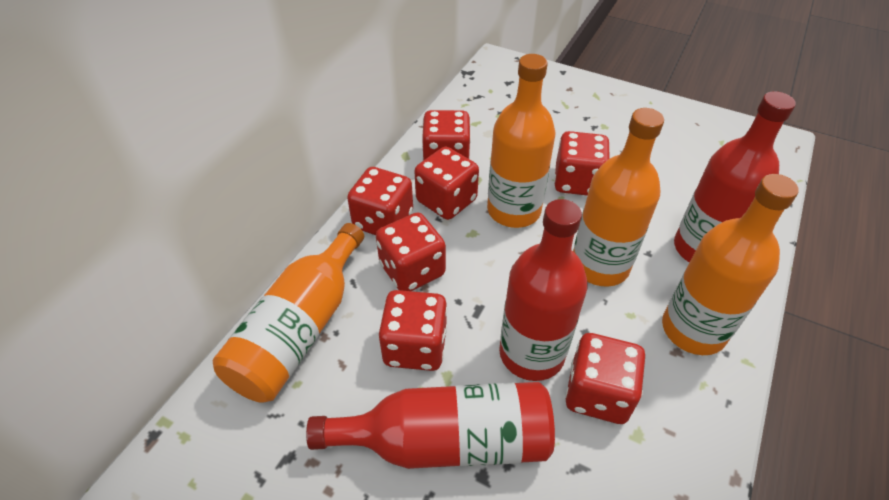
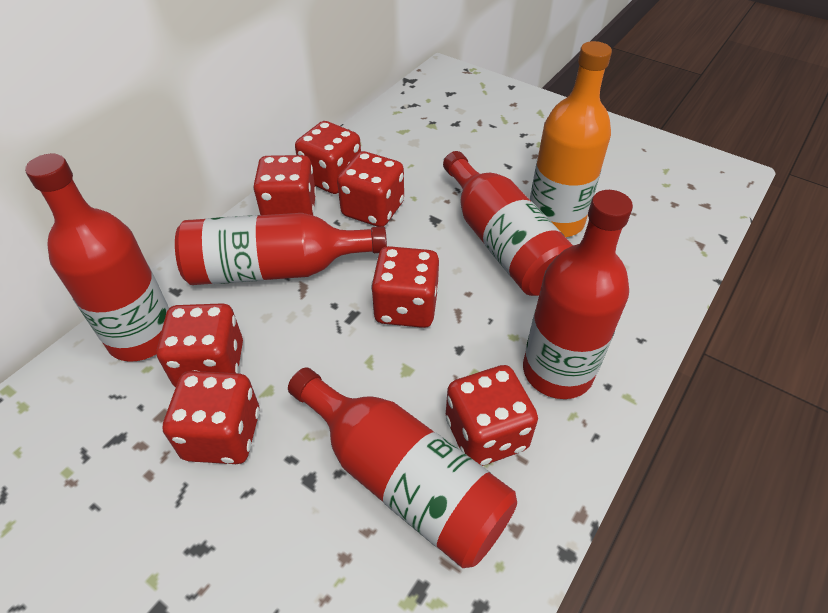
orange bottle: 4 -> 1
red bottle: 3 -> 5

